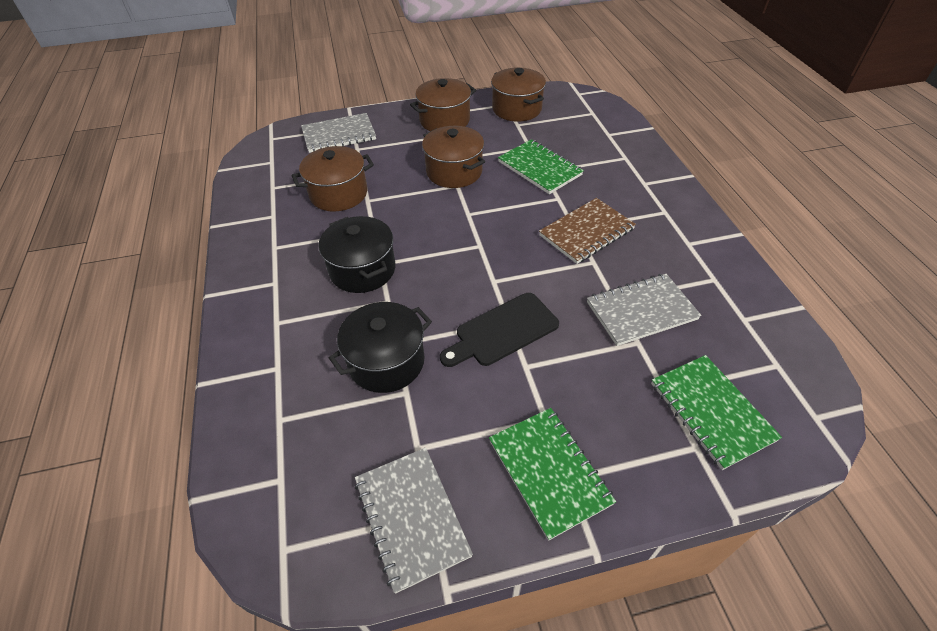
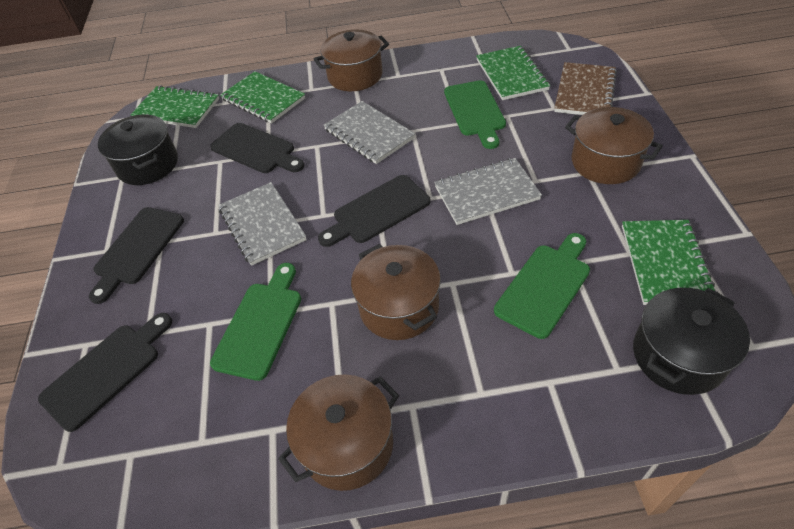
black cutting board: 1 -> 4
green cutting board: 0 -> 3
green notebook: 3 -> 4

